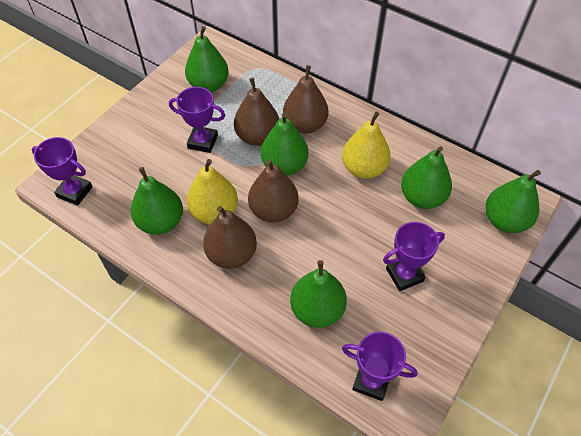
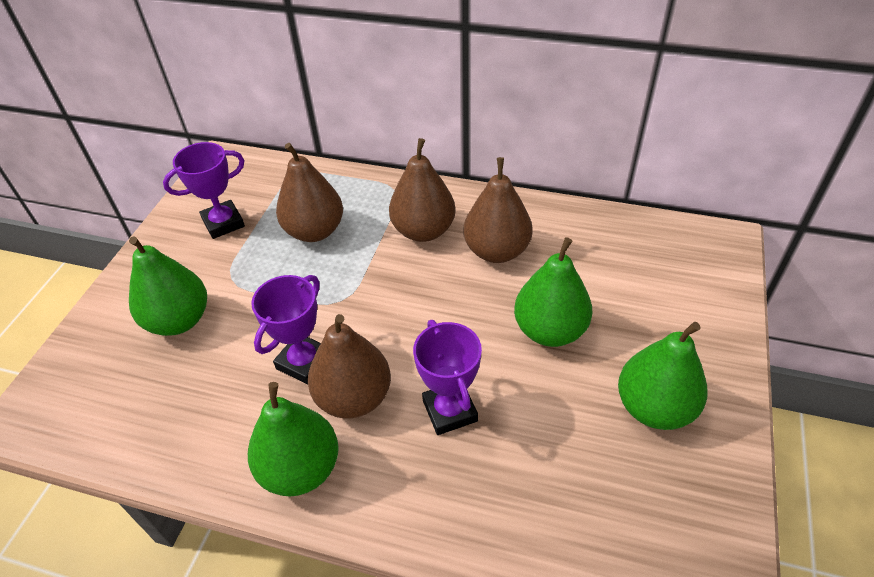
green pear: 6 -> 4
purple trophy: 4 -> 3
yellow pear: 2 -> 0

